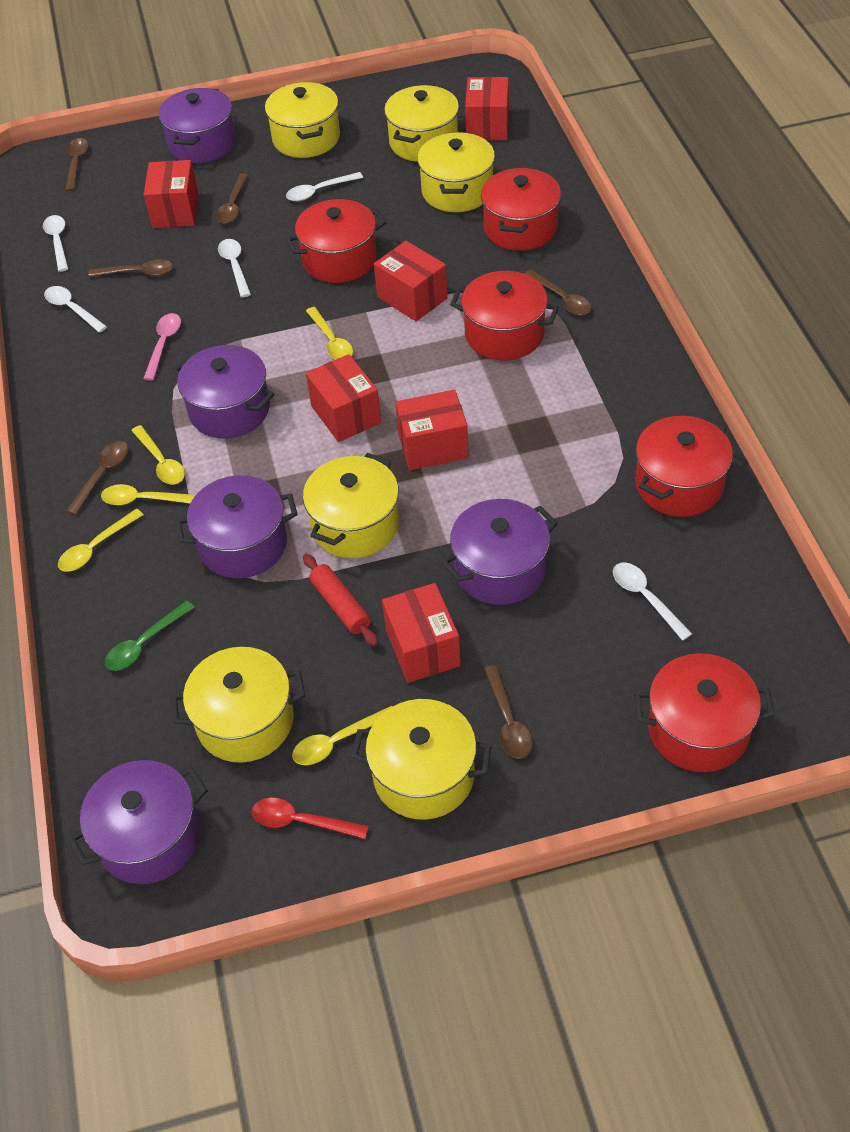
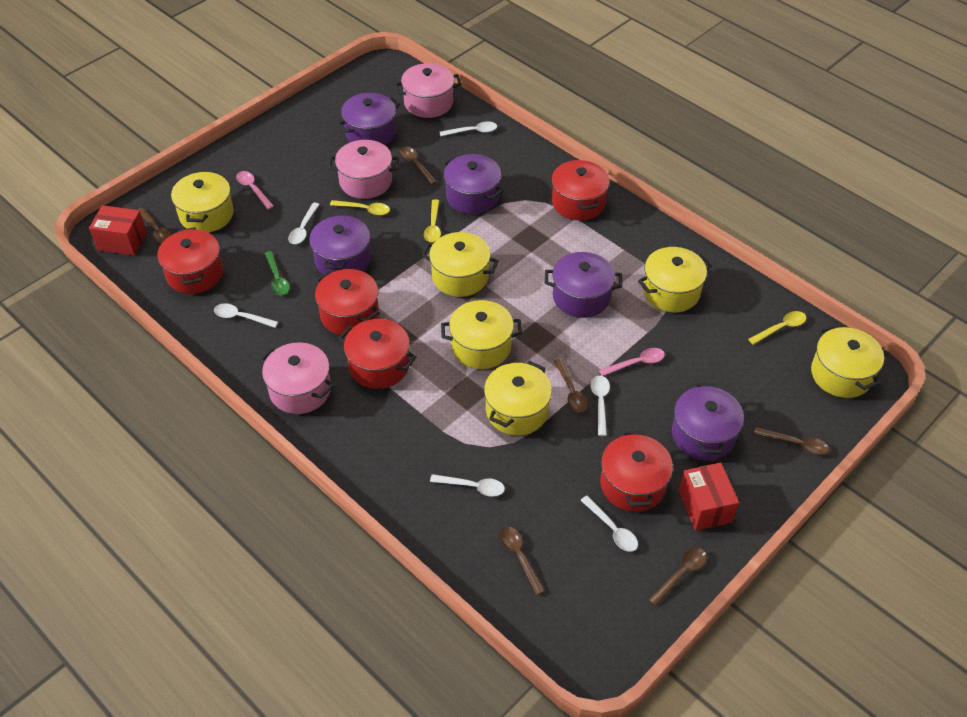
pink pot: 0 -> 3
pink spoon: 1 -> 2
red box: 6 -> 2
red rolling pin: 1 -> 0
red spoon: 1 -> 0
white spoon: 5 -> 6
yellow spoon: 5 -> 3

